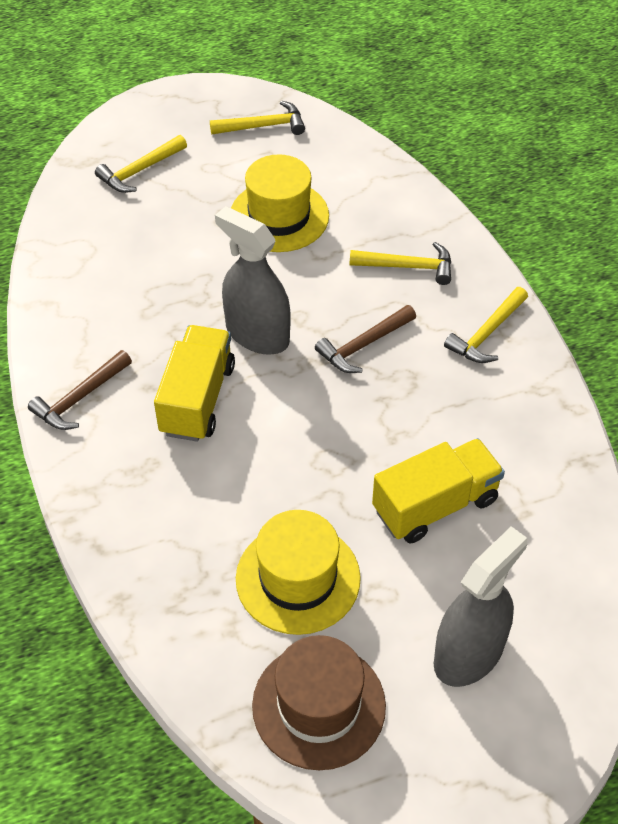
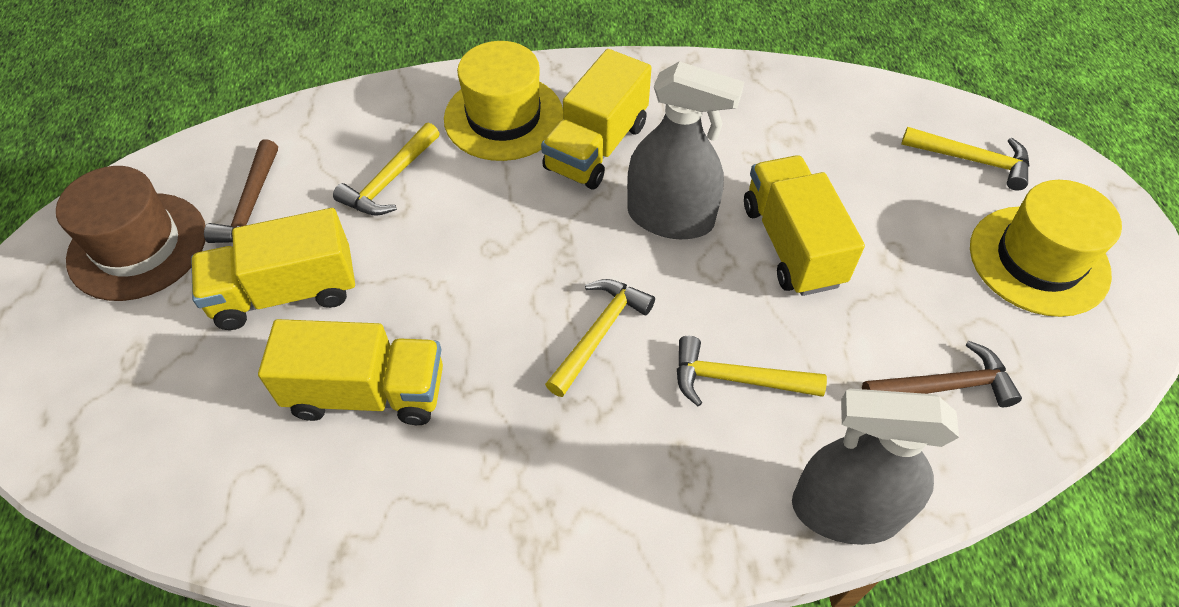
yellow truck: 2 -> 4

